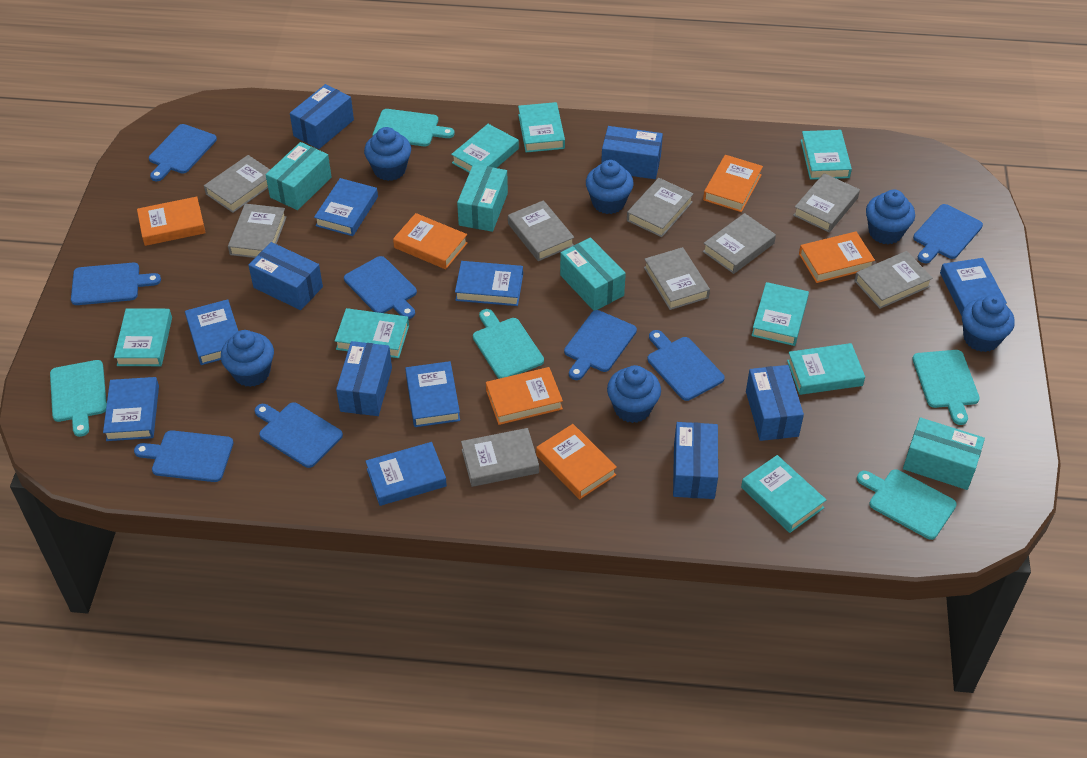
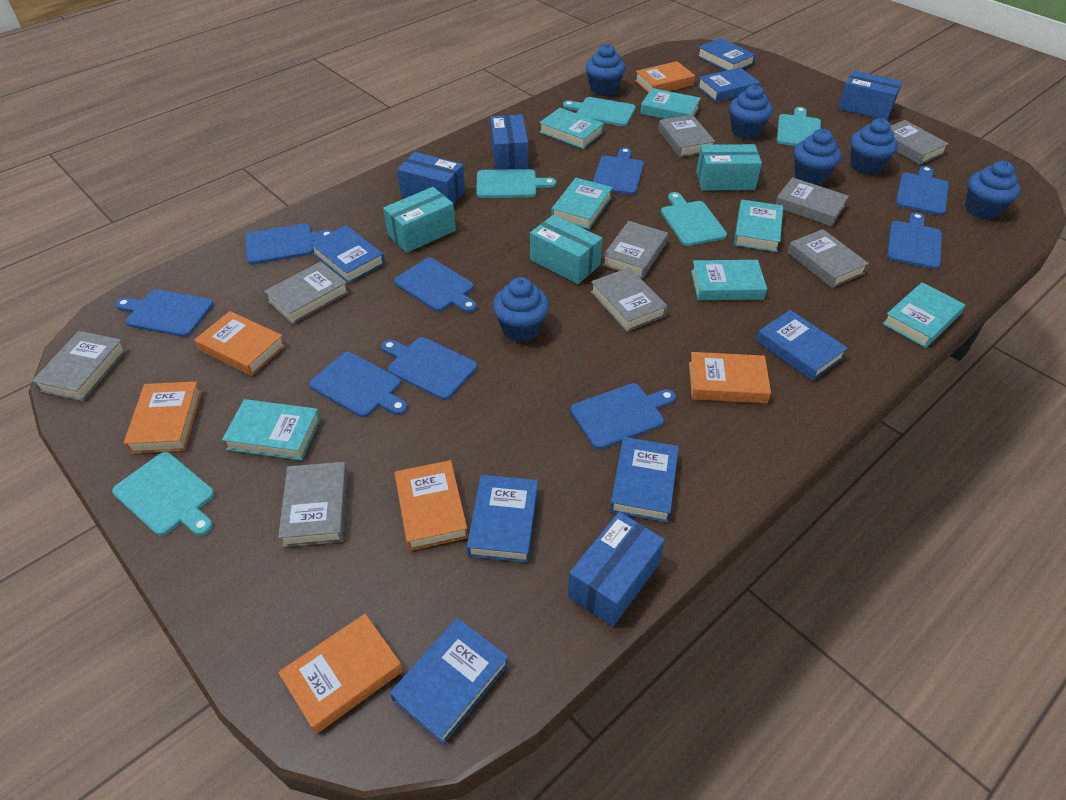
blue box: 6 -> 4
blue cutting board: 8 -> 9
turquoise book: 8 -> 7
turquoise box: 4 -> 3

